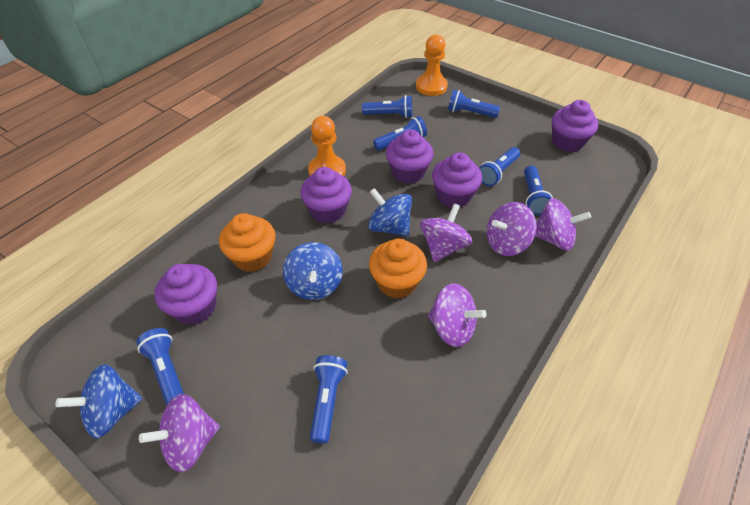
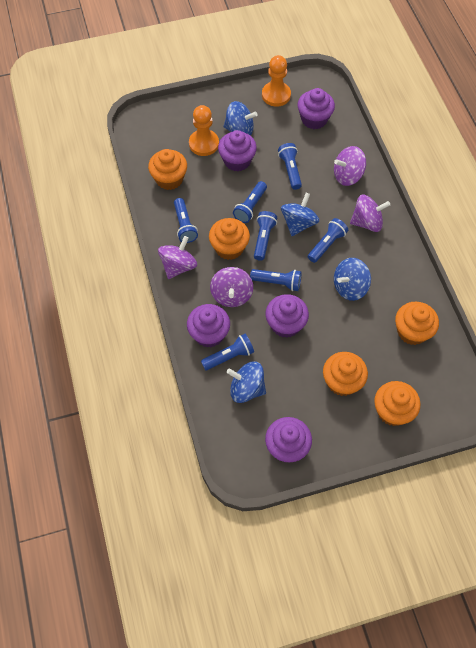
blue spinning top: 3 -> 4
orange cupcake: 2 -> 5
purple spinning top: 5 -> 4

